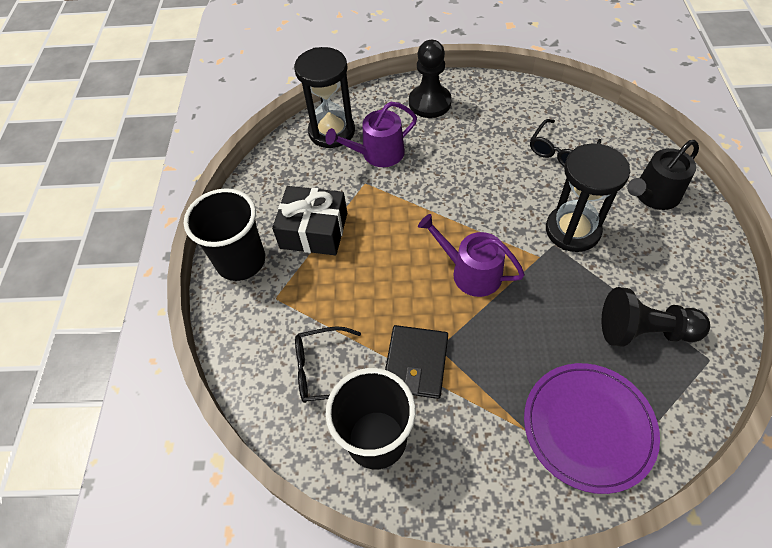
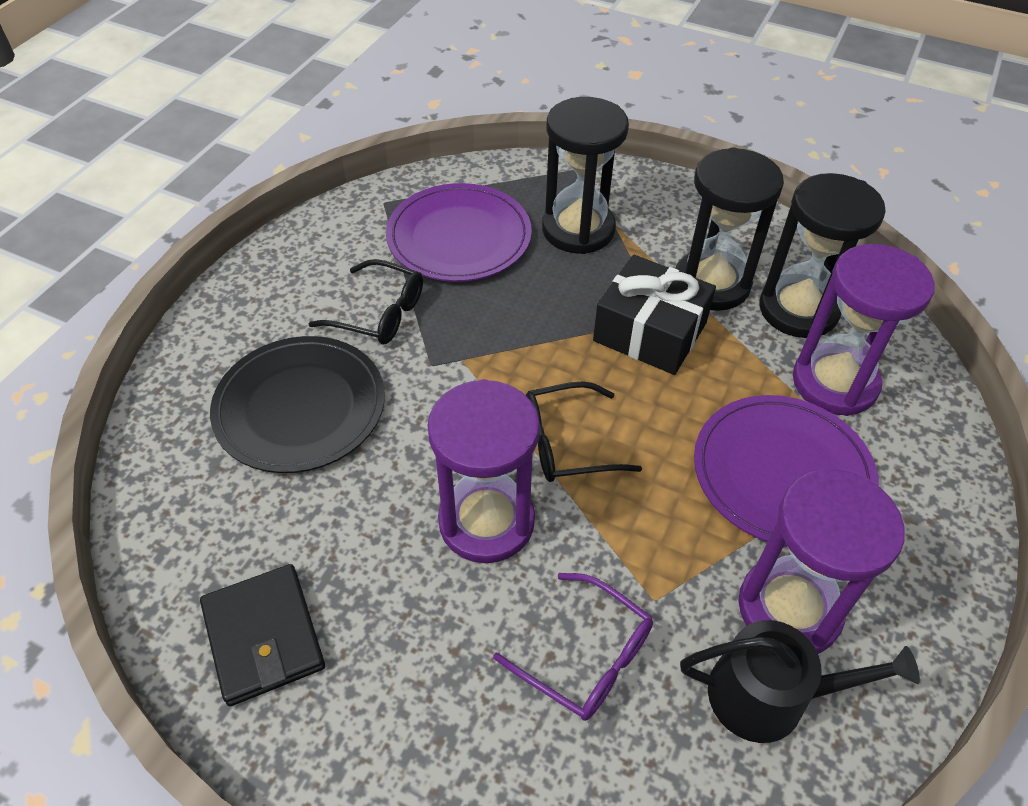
black cup: 2 -> 0
black hourglass: 2 -> 3
black pawn: 2 -> 0
black plate: 0 -> 1
purple glasses: 0 -> 1
purple hourglass: 0 -> 3
purple plate: 1 -> 2
purple watering can: 2 -> 0

